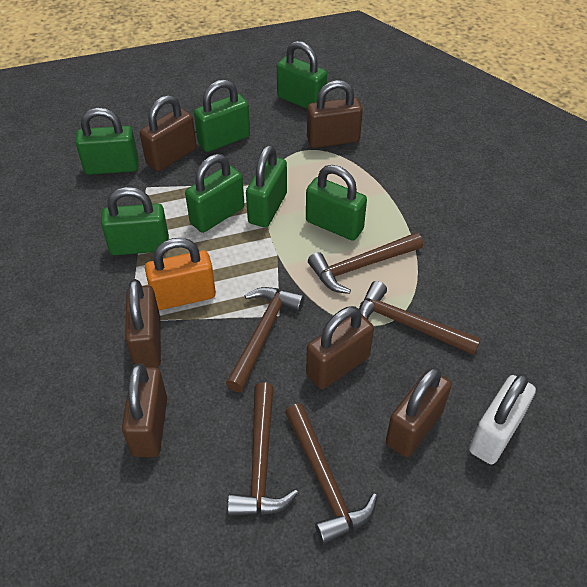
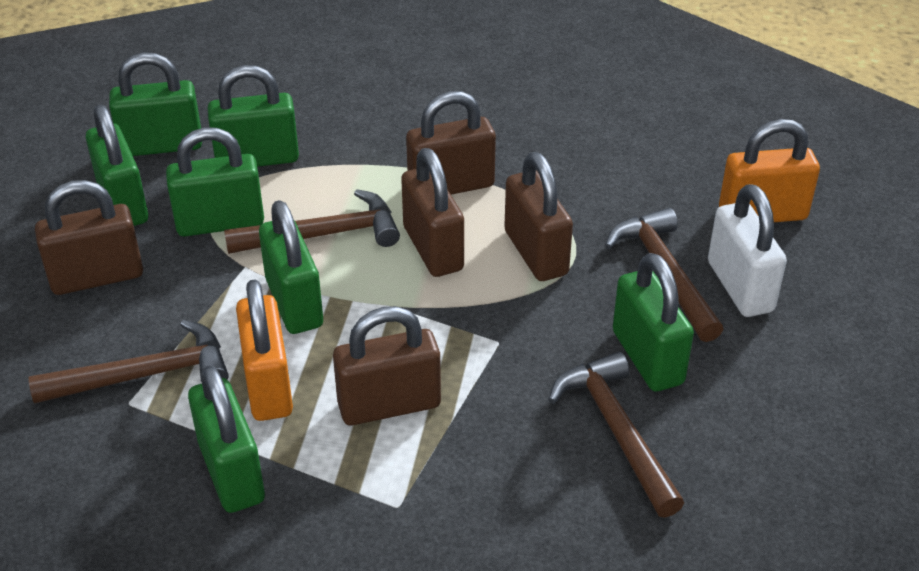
brown hammer: 5 -> 4
brown padlock: 6 -> 5
orange padlock: 1 -> 2

